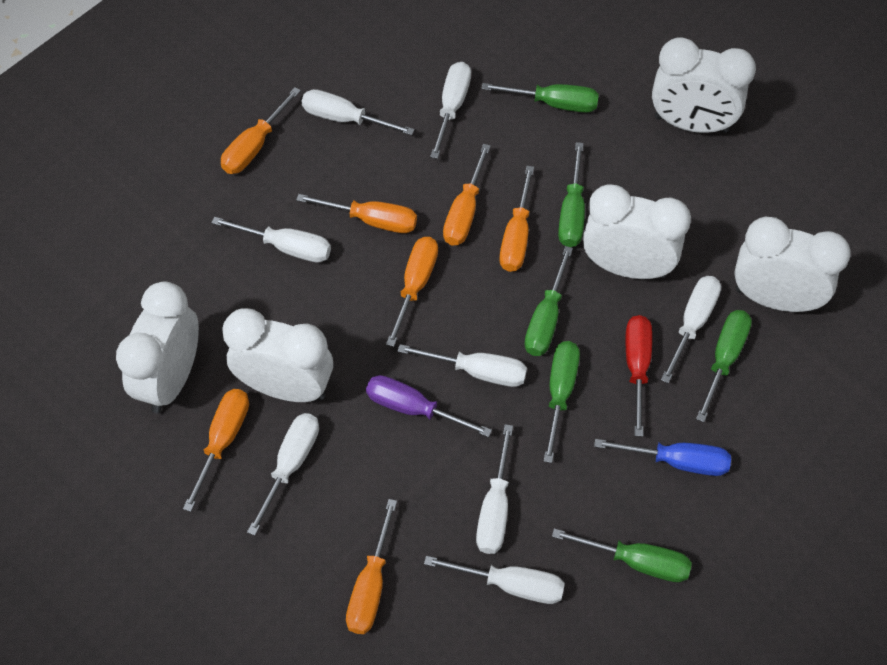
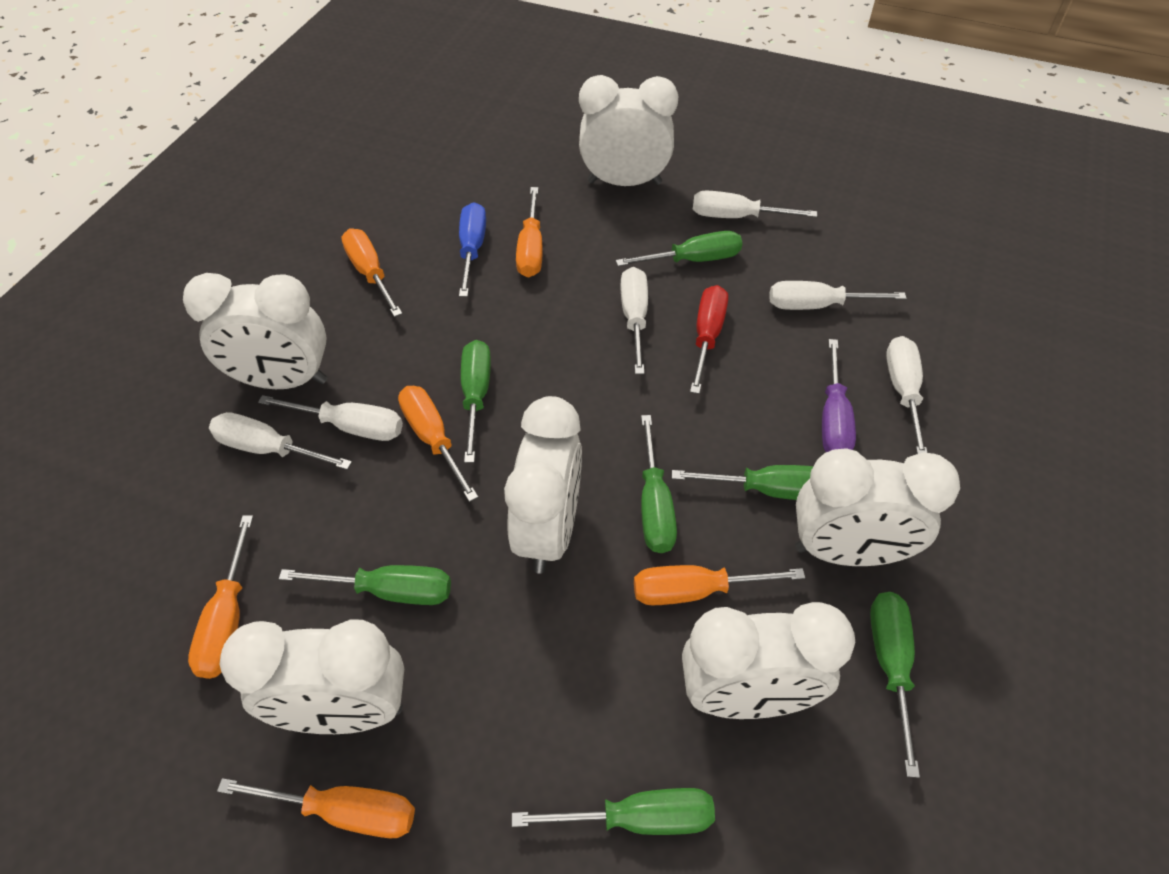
green screwdriver: 6 -> 7
orange screwdriver: 7 -> 6
white clock: 5 -> 6
white screwdriver: 8 -> 6

